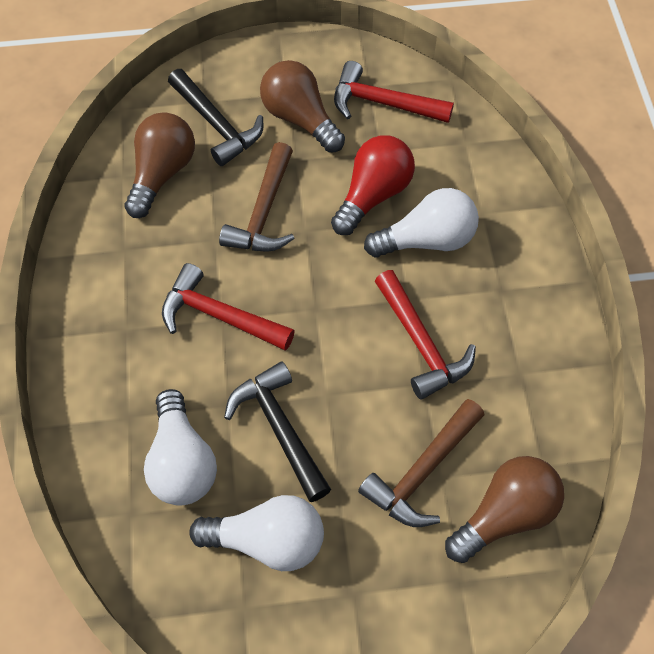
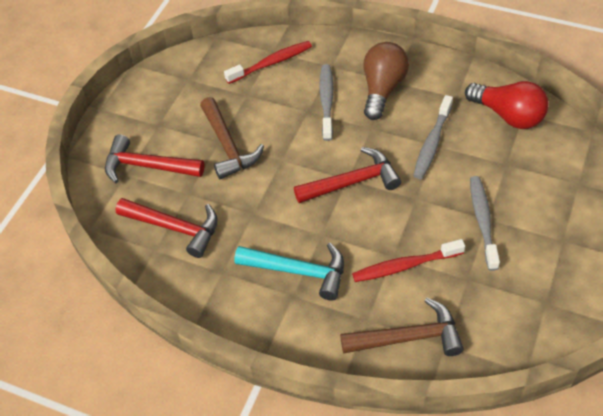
black hammer: 2 -> 0
brown light bulb: 3 -> 1
grey toothbrush: 0 -> 3
red toothbrush: 0 -> 2
turquoise hammer: 0 -> 1
white light bulb: 3 -> 0

